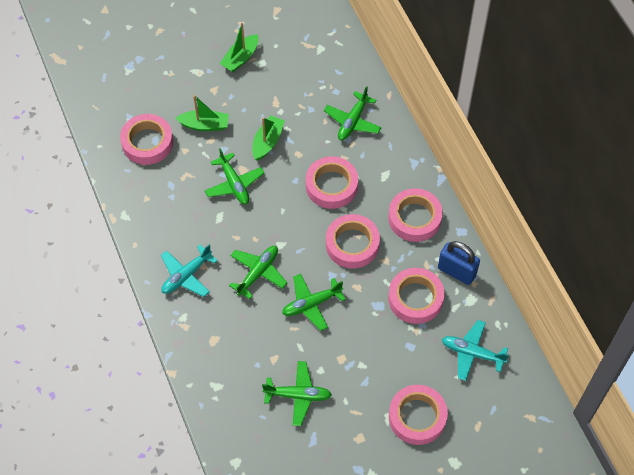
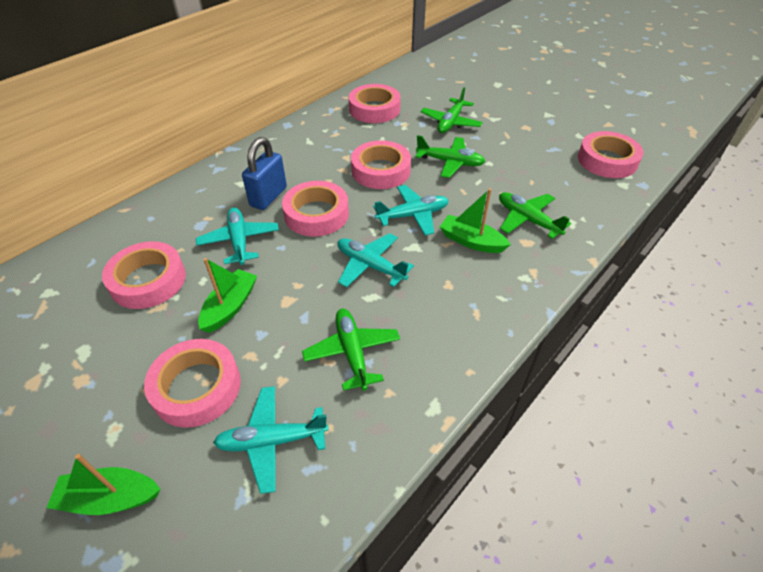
green plane: 5 -> 4
turquoise plane: 2 -> 4

